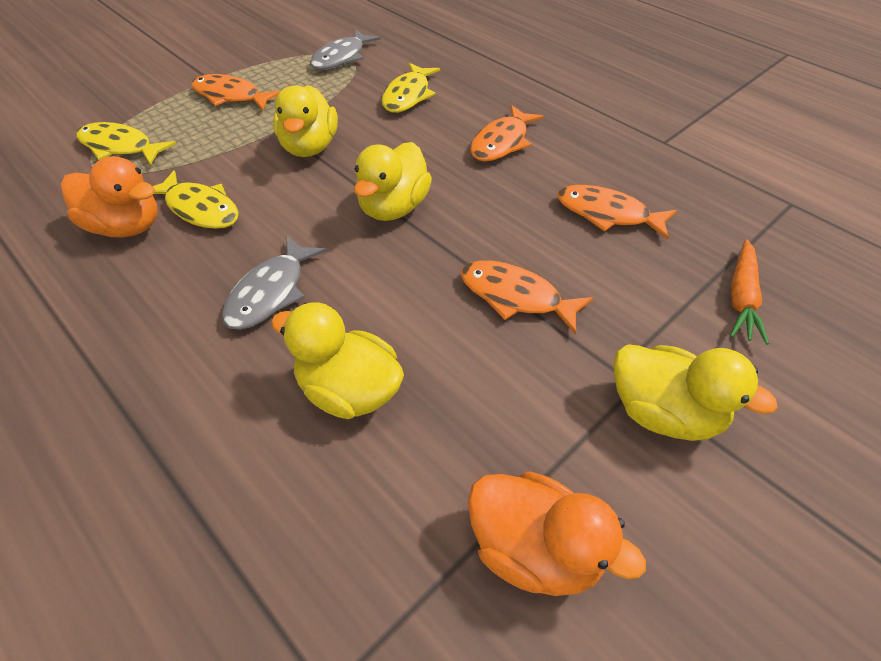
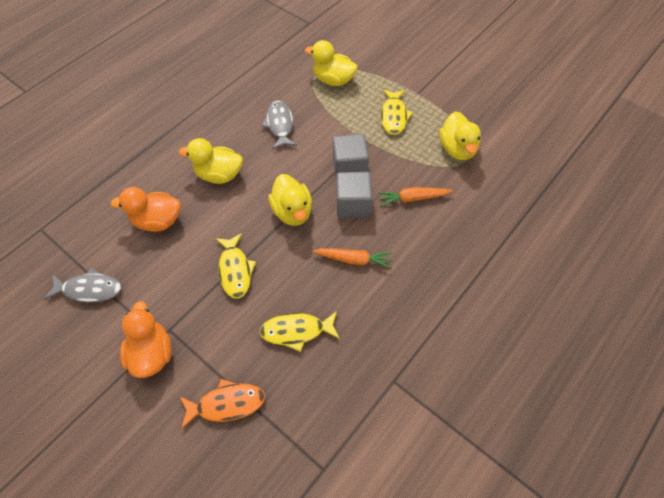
grey cube: 0 -> 2
orange carrot: 1 -> 2
orange fish: 4 -> 1

